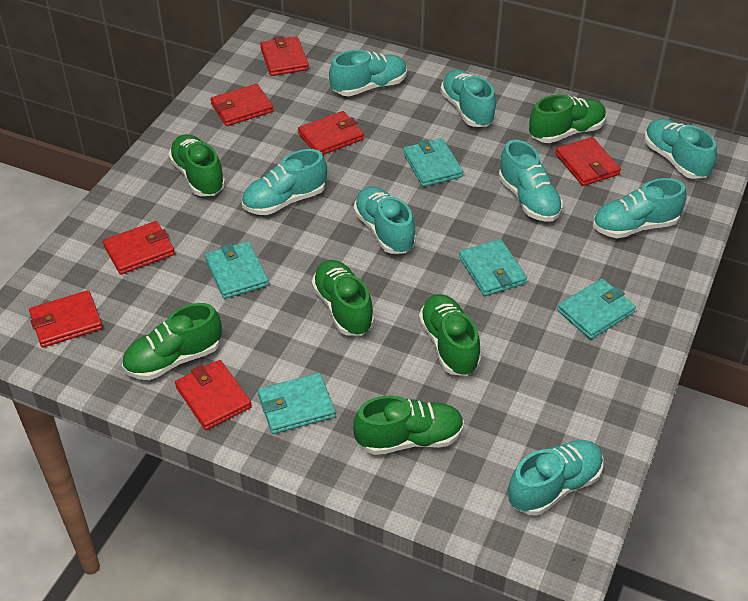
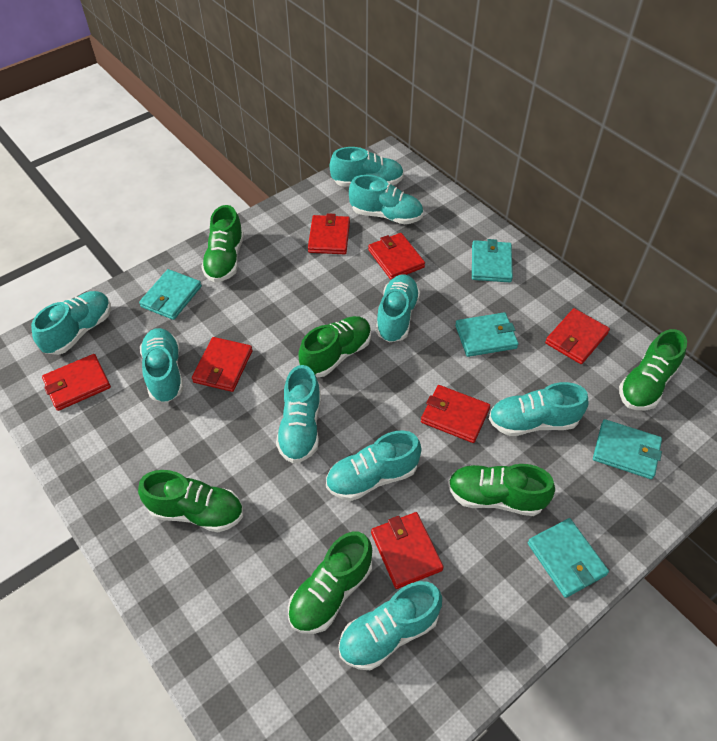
turquoise shoe: 8 -> 9

